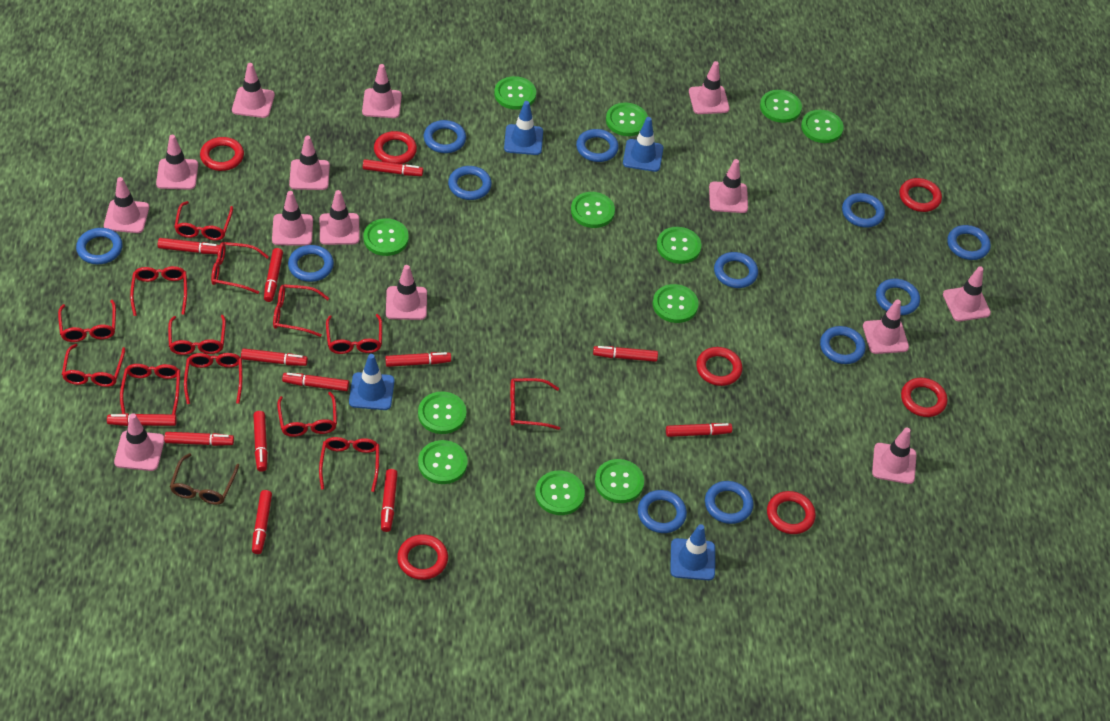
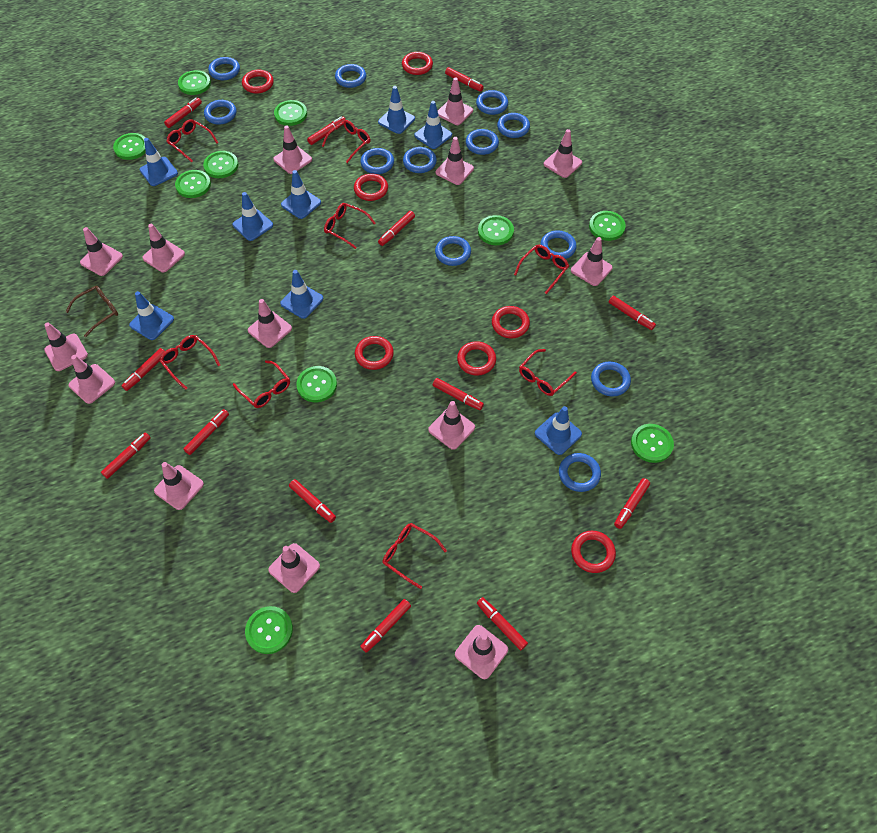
blue traffic cone: 4 -> 8
green button: 12 -> 10
red glasses: 13 -> 8

